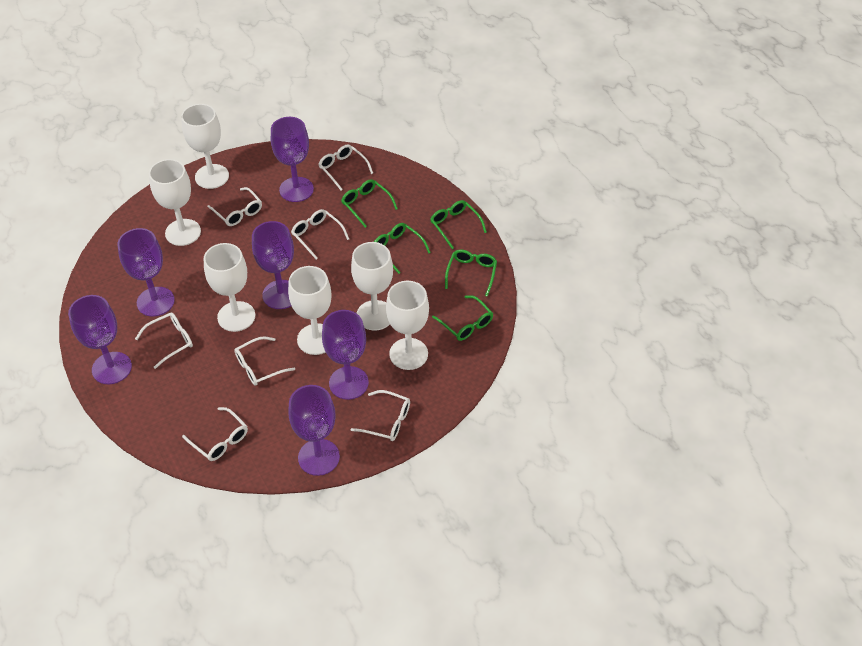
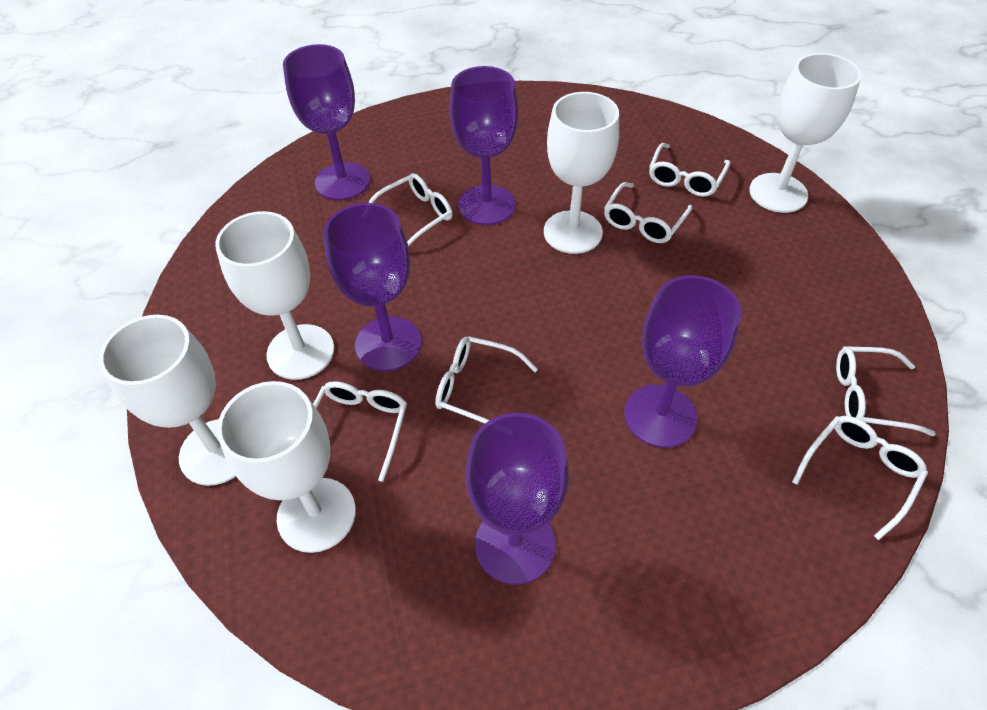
green glasses: 5 -> 0
purple goblet: 6 -> 5
white goblet: 6 -> 5

